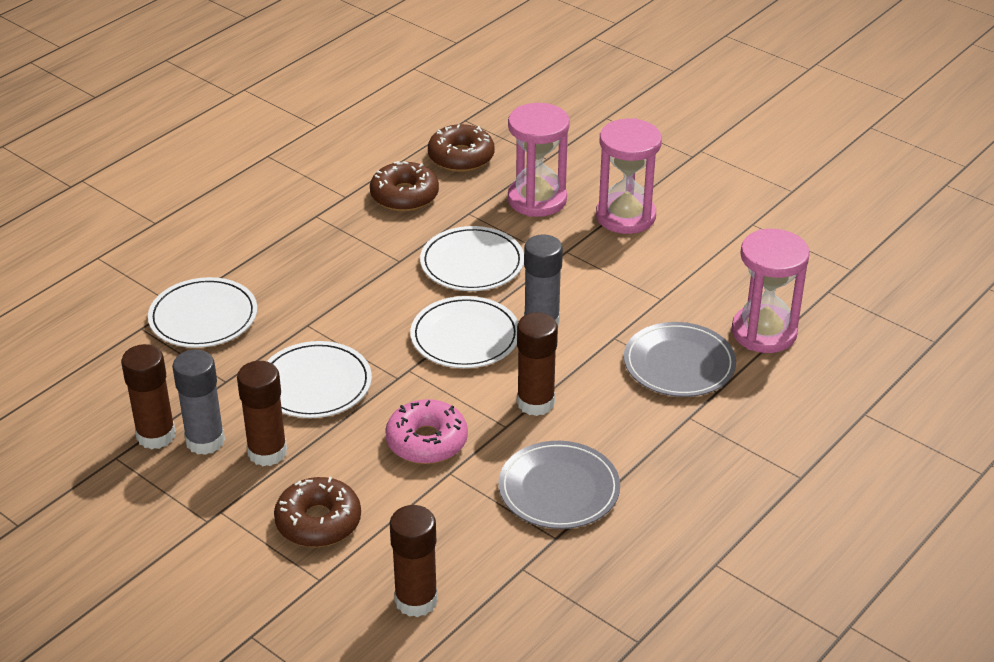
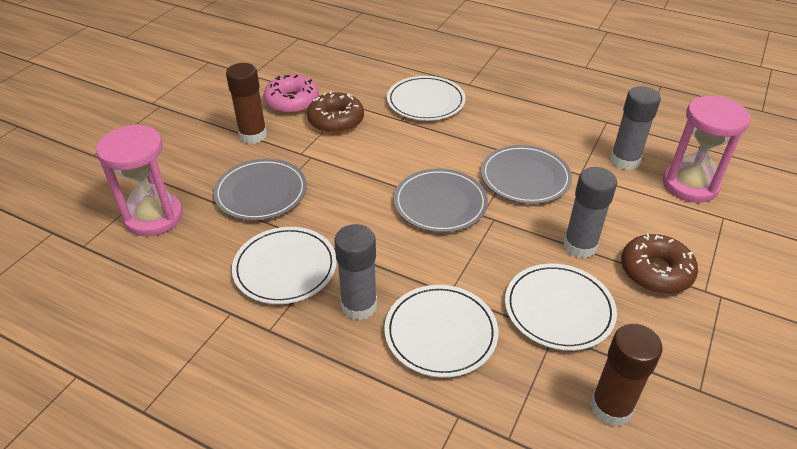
brown donut: 3 -> 2
brown glue stick: 4 -> 2
grey glue stick: 2 -> 3
grey plate: 2 -> 3
pink hourglass: 3 -> 2

